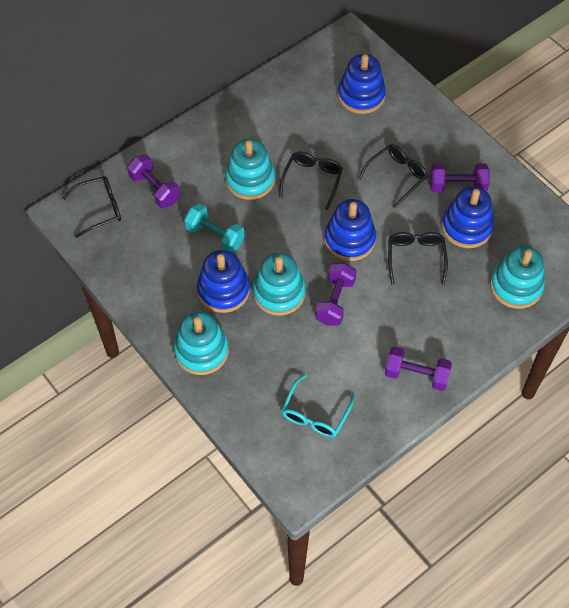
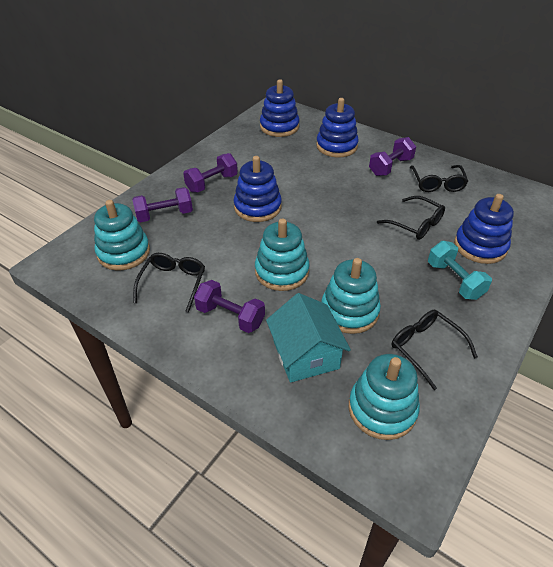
turquoise glasses: 1 -> 0
turquoise house: 0 -> 1

